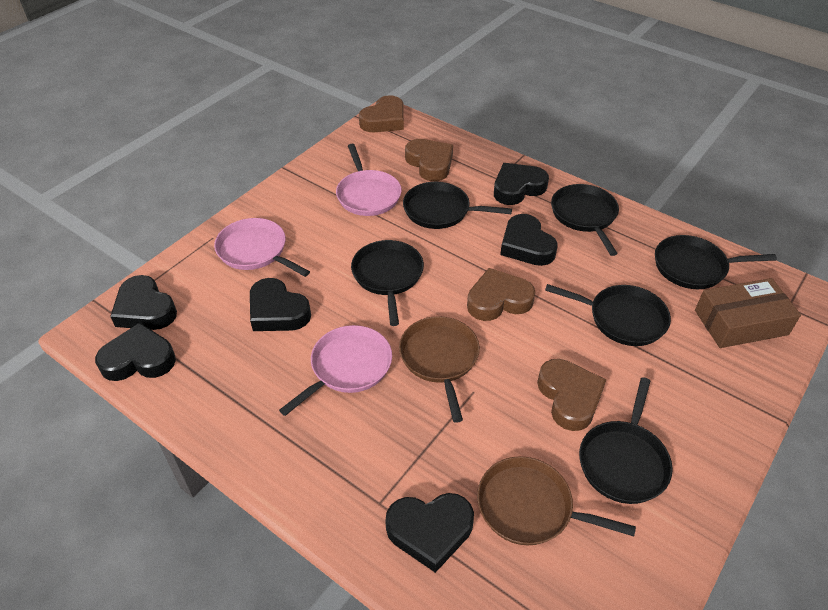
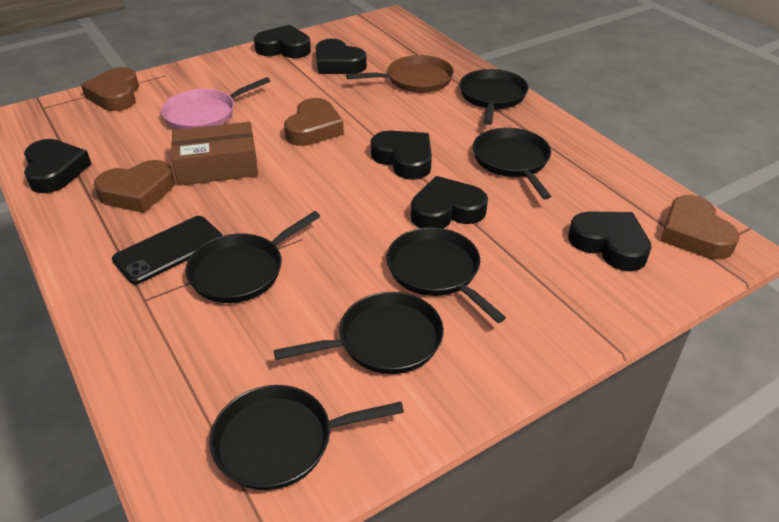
black phone: 0 -> 1
brown pan: 2 -> 1
pink pan: 3 -> 1

